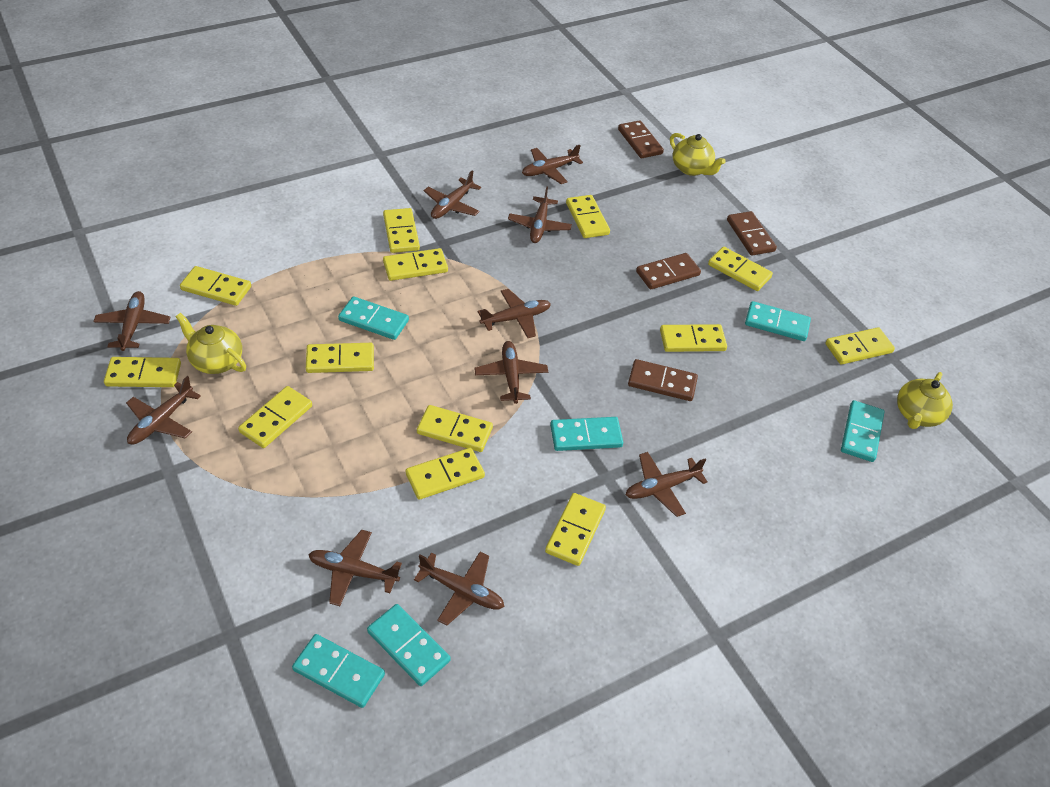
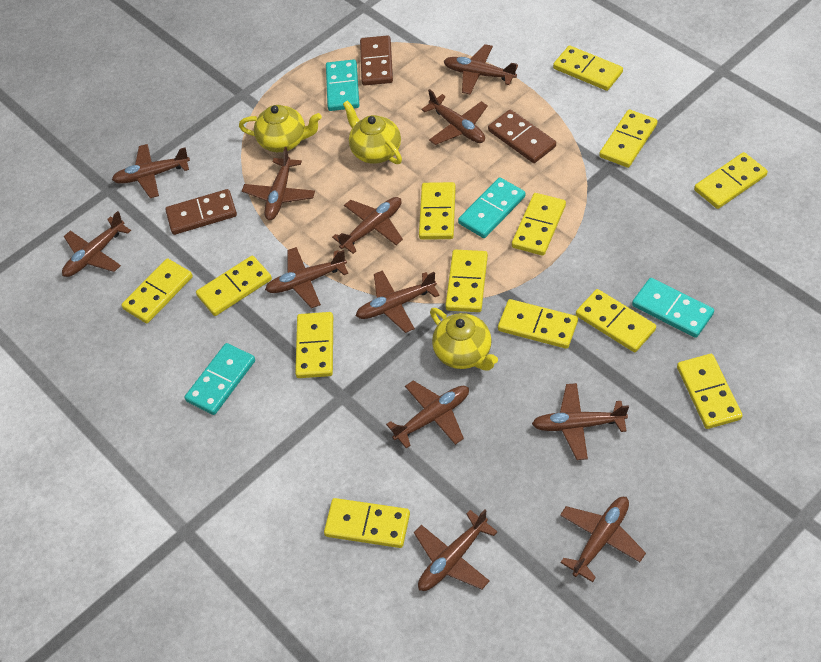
brown domino: 4 -> 3
brown plane: 10 -> 12
turquoise domino: 6 -> 4

